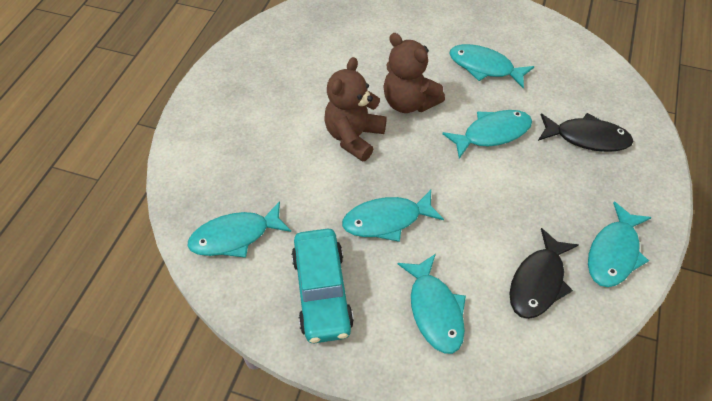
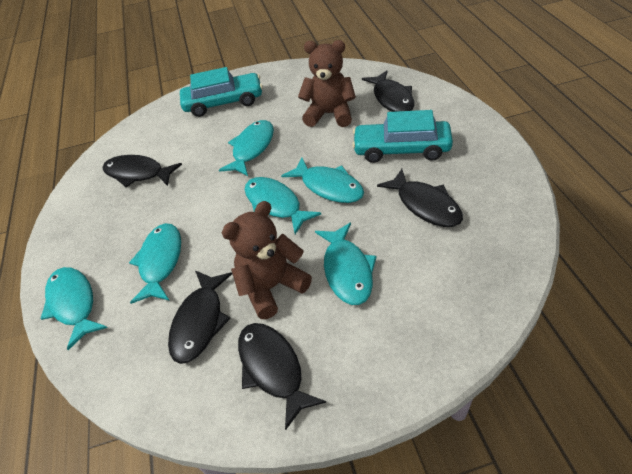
black fish: 2 -> 5
turquoise car: 1 -> 2

